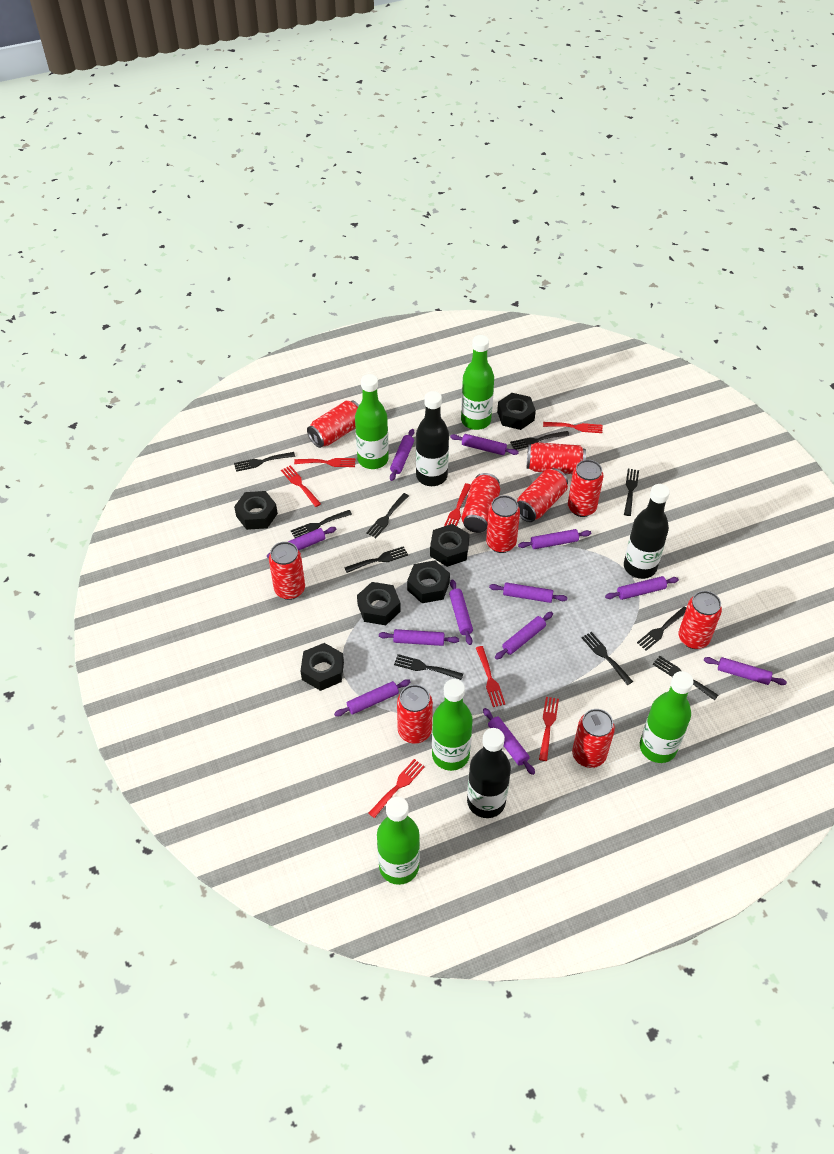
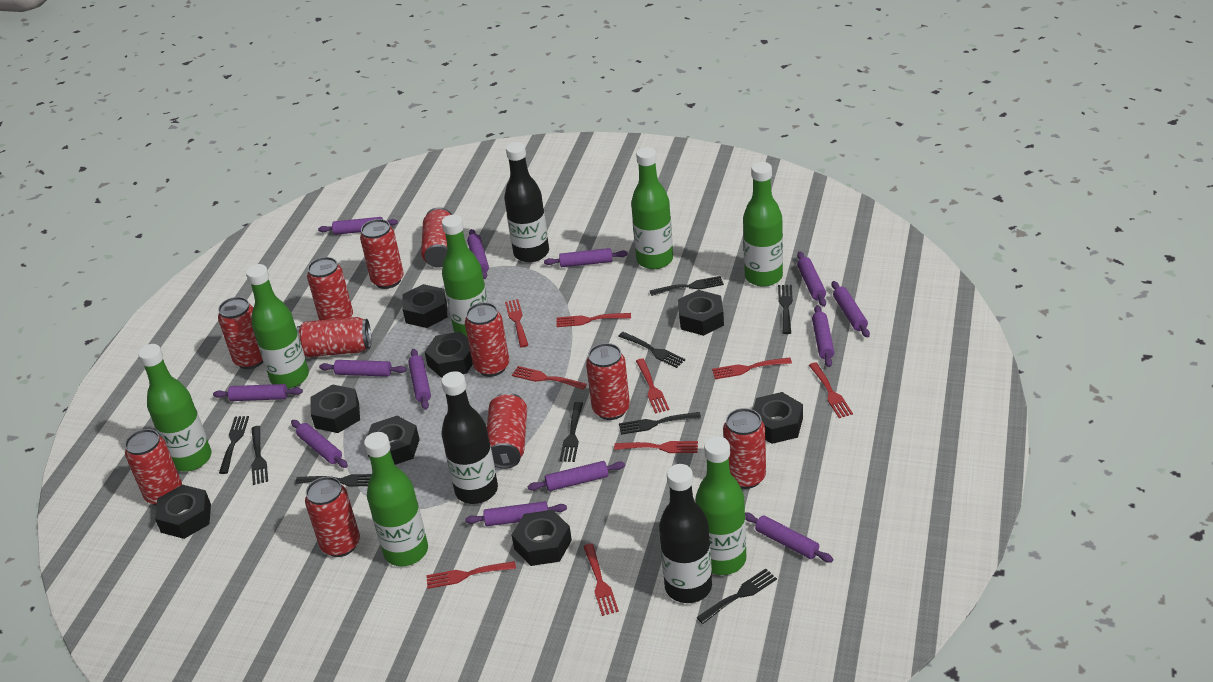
black fork: 10 -> 9
black nut: 6 -> 8
green bottle: 5 -> 7
purple rolling pin: 12 -> 13
red can: 10 -> 11
red fork: 7 -> 9

